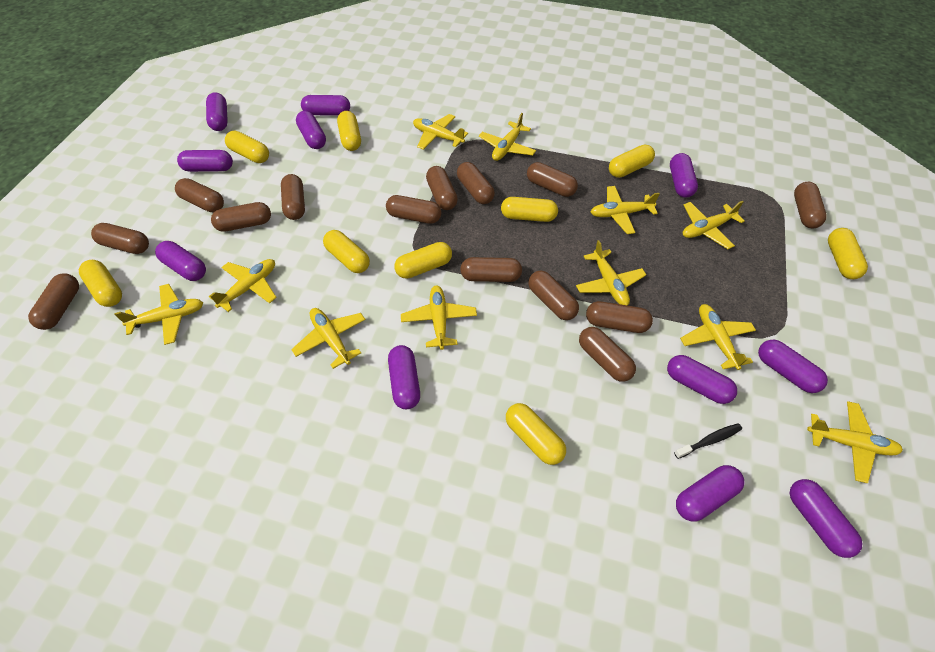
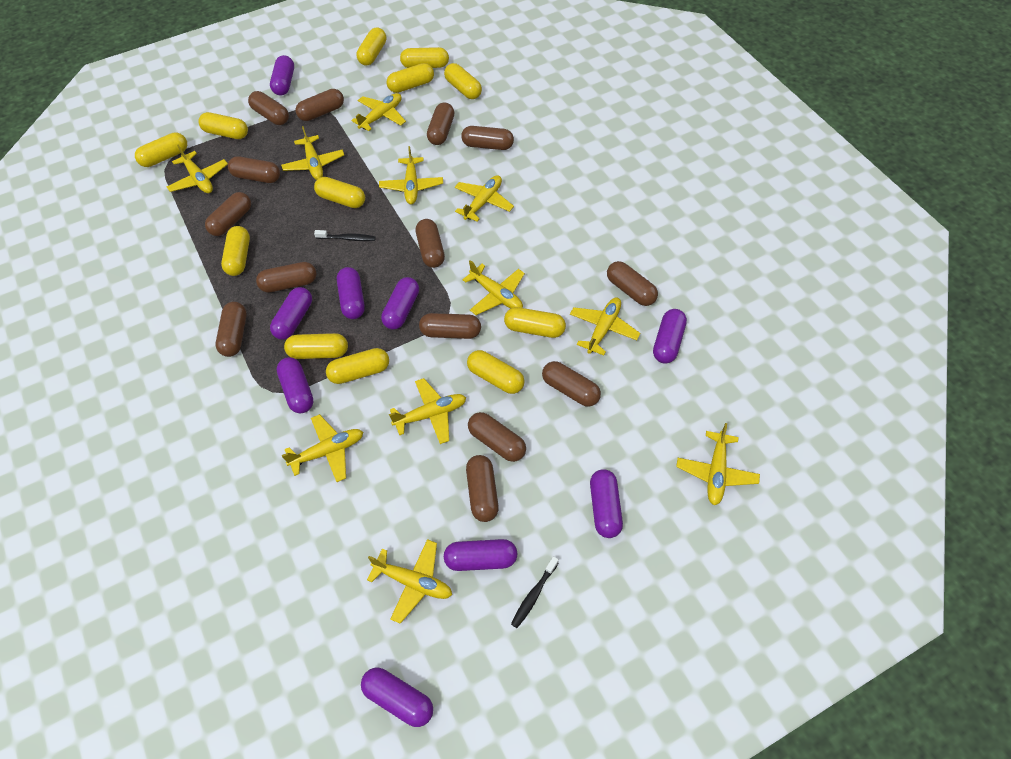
black toothbrush: 1 -> 2
purple capsule: 11 -> 9
yellow capsule: 9 -> 12

